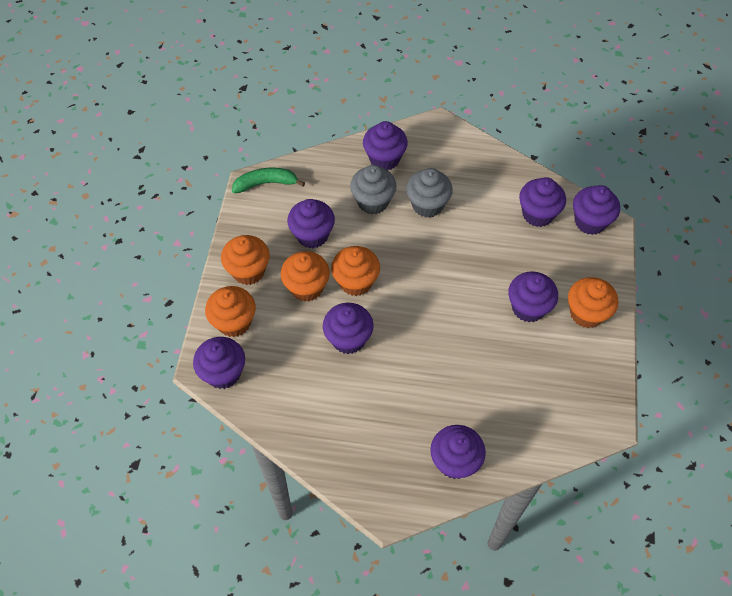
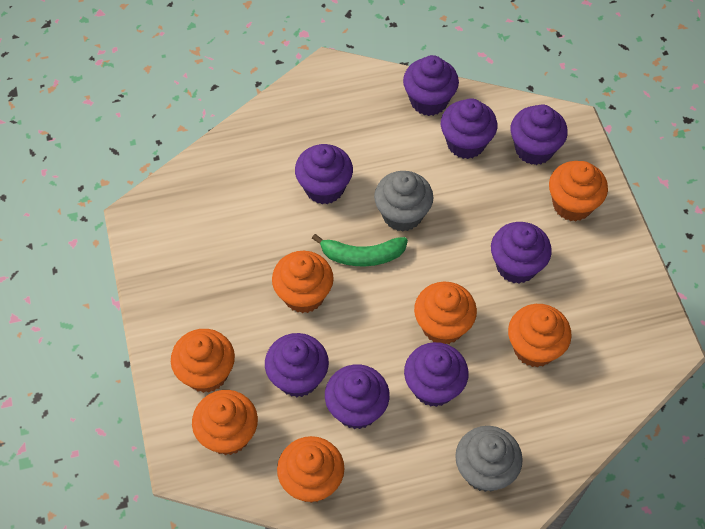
orange cupcake: 5 -> 7

